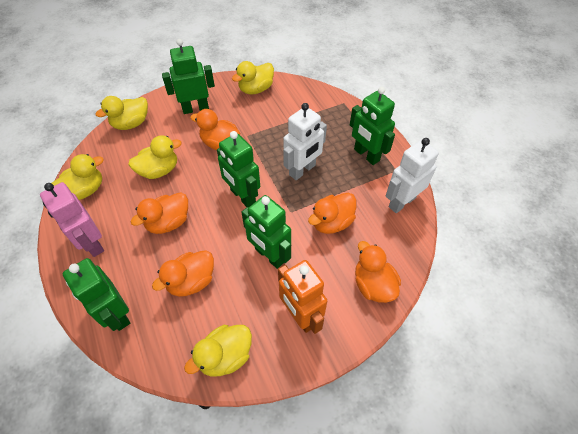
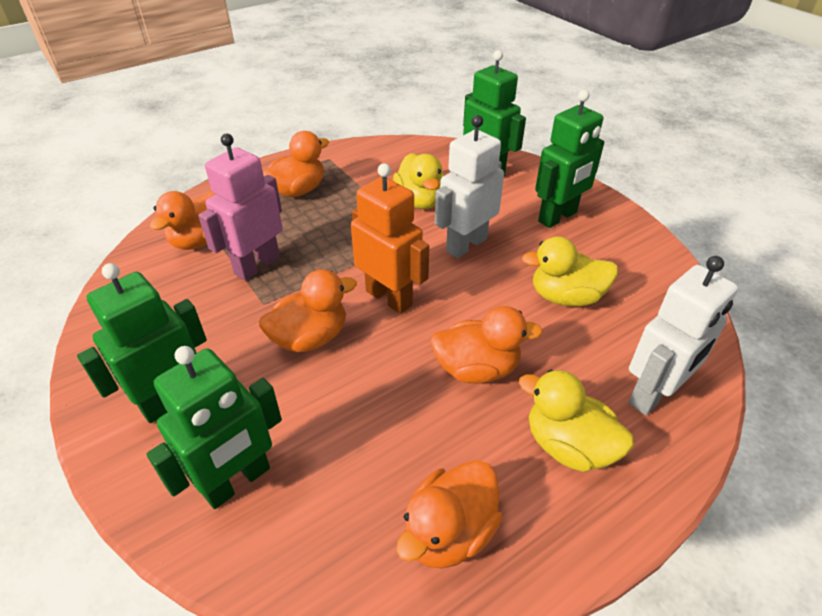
green robot: 5 -> 4
yellow duck: 5 -> 3

